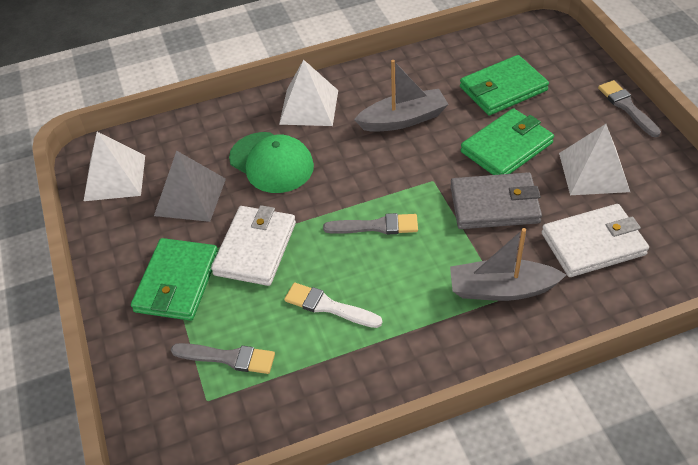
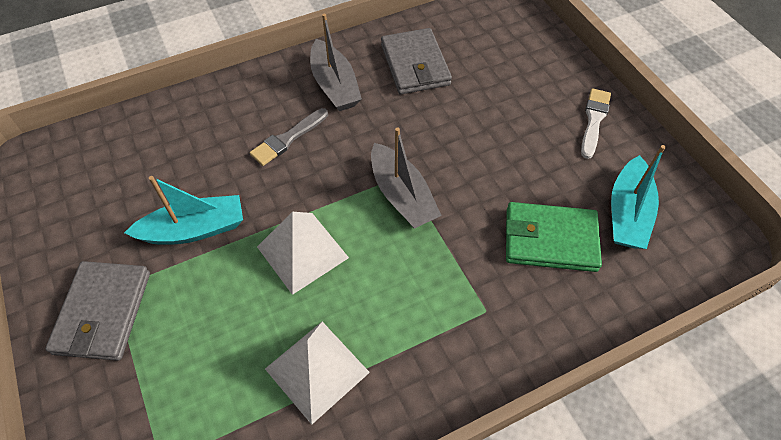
green cap: 1 -> 0
green wallet: 3 -> 1
grey brush: 3 -> 1
grey pyramid: 1 -> 0
grey wallet: 1 -> 2
turquoise boat: 0 -> 2
white pyramid: 3 -> 2
white wallet: 2 -> 0

